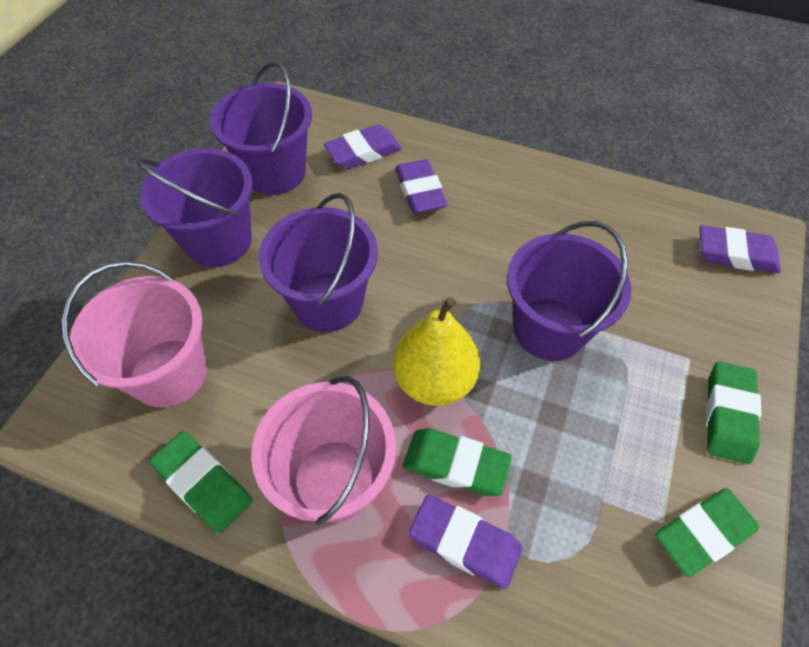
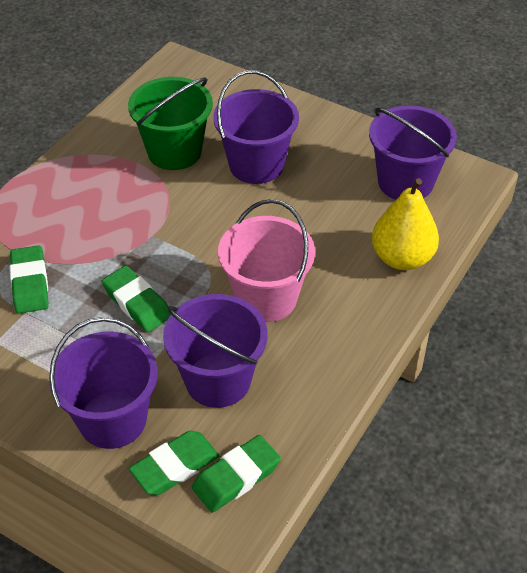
green bucket: 0 -> 1
pink bucket: 2 -> 1
purple eraser: 4 -> 0

